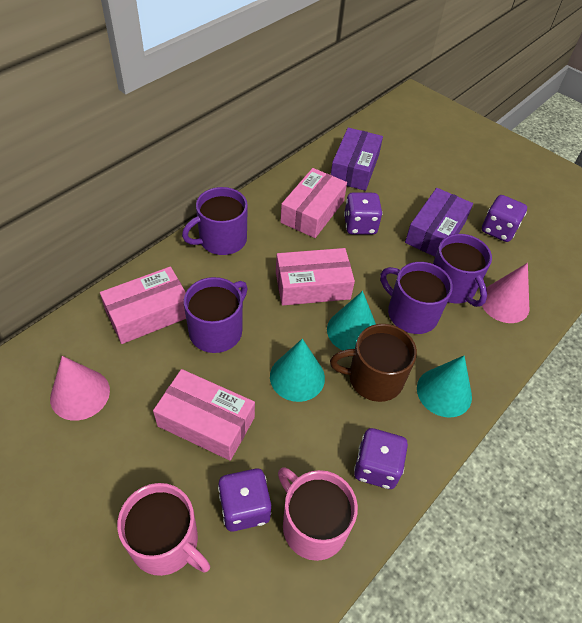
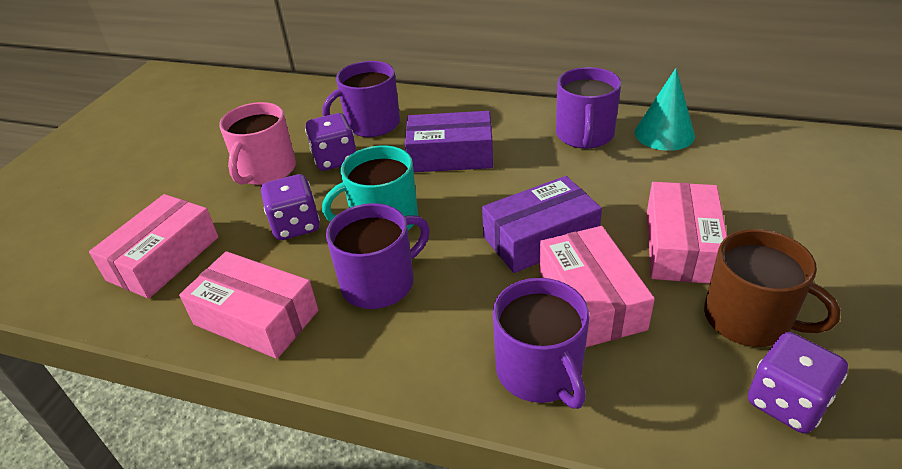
pink cone: 2 -> 0
pink mug: 2 -> 1
purple dice: 4 -> 3
turquoise cone: 3 -> 1
turquoise mug: 0 -> 1

